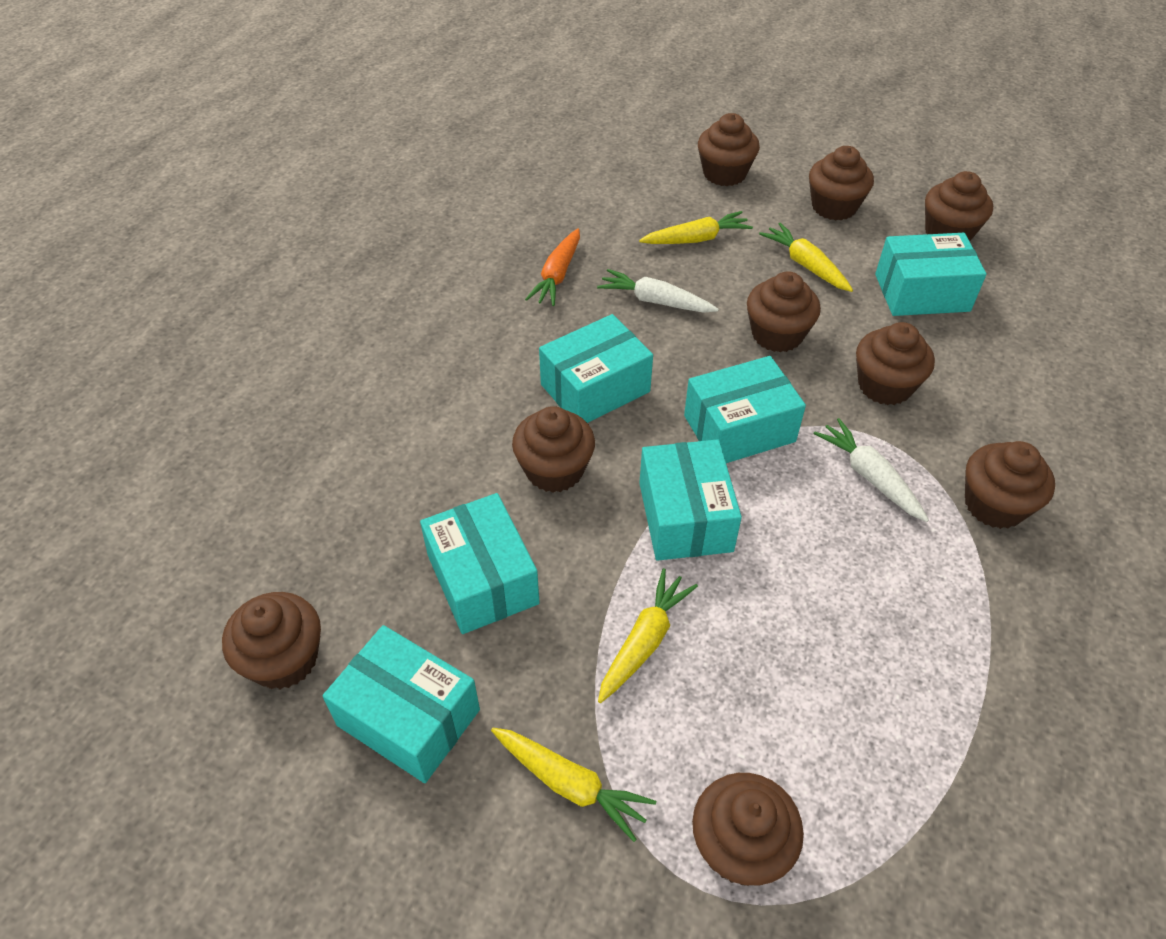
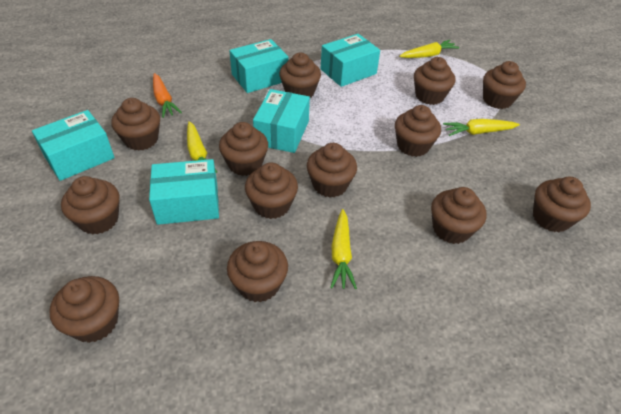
brown cupcake: 9 -> 13
turquoise box: 6 -> 5
white carrot: 2 -> 0

